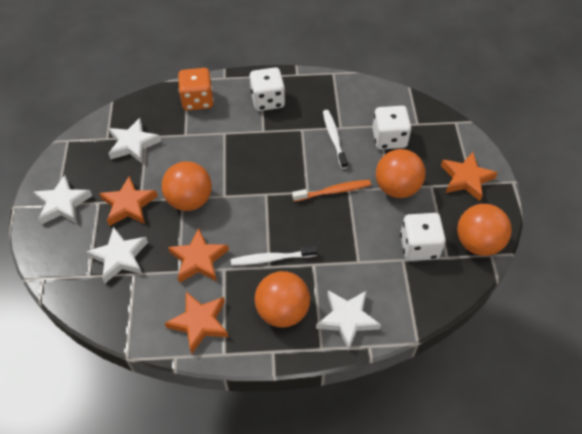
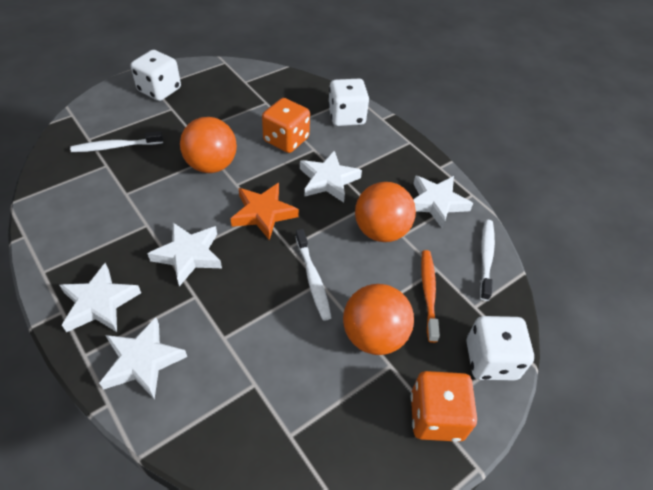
orange ball: 4 -> 3
orange dice: 1 -> 2
orange star: 4 -> 1
white star: 4 -> 5
white toothbrush: 2 -> 3

